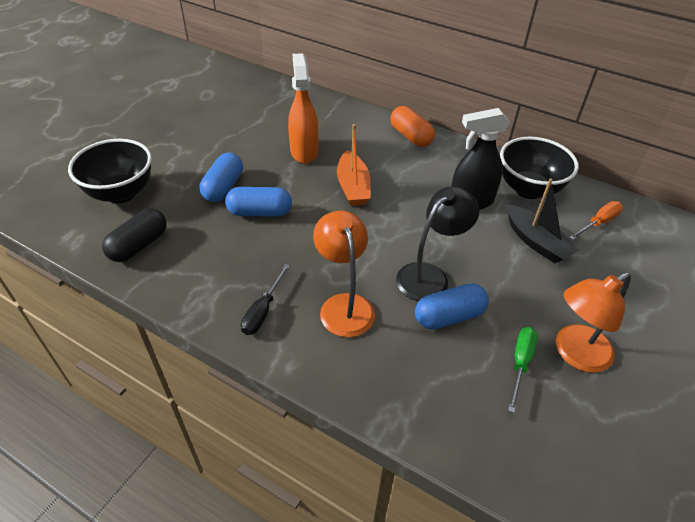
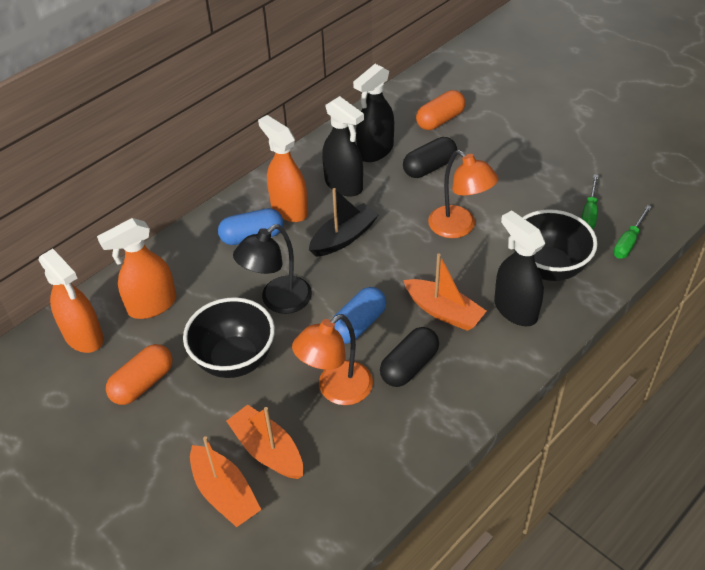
black capsule: 1 -> 2
black screwdriver: 1 -> 0
black spray bottle: 1 -> 3
blue capsule: 3 -> 2
green screwdriver: 1 -> 2
orange boat: 1 -> 3
orange capsule: 1 -> 2
orange screwdriver: 1 -> 0
orange spray bottle: 1 -> 3

